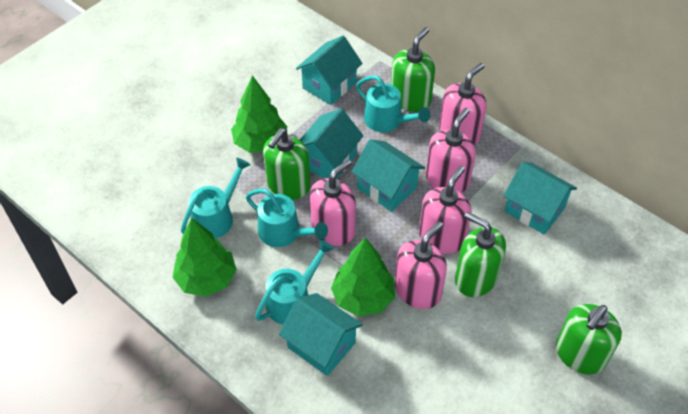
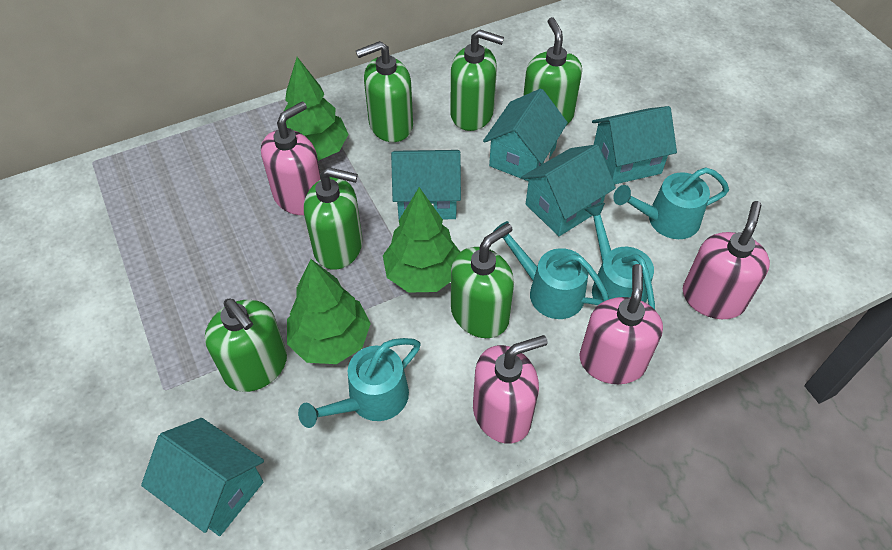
green soap dispenser: 4 -> 6
pink soap dispenser: 5 -> 4

